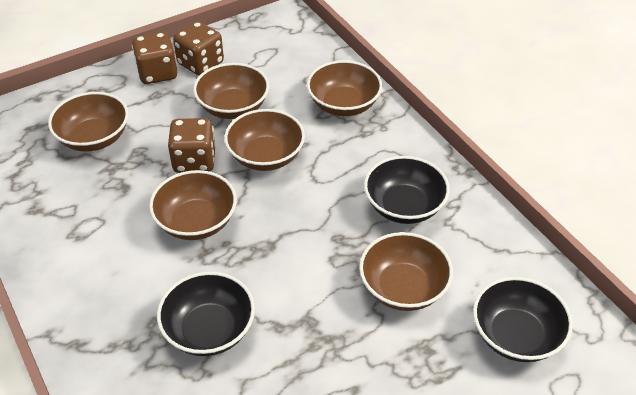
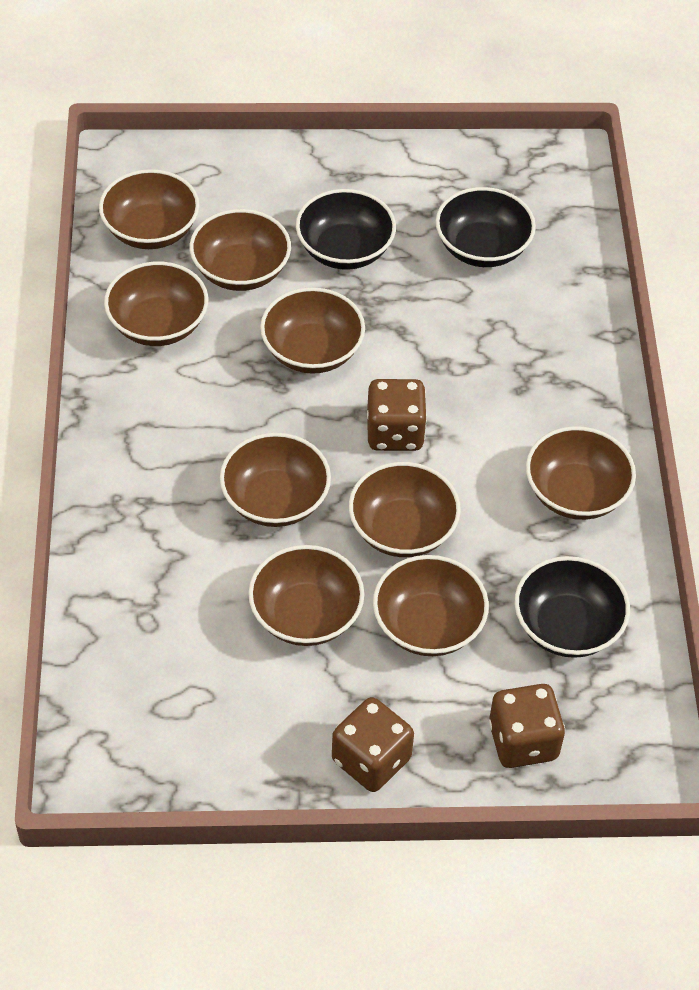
brown bowl: 6 -> 9

